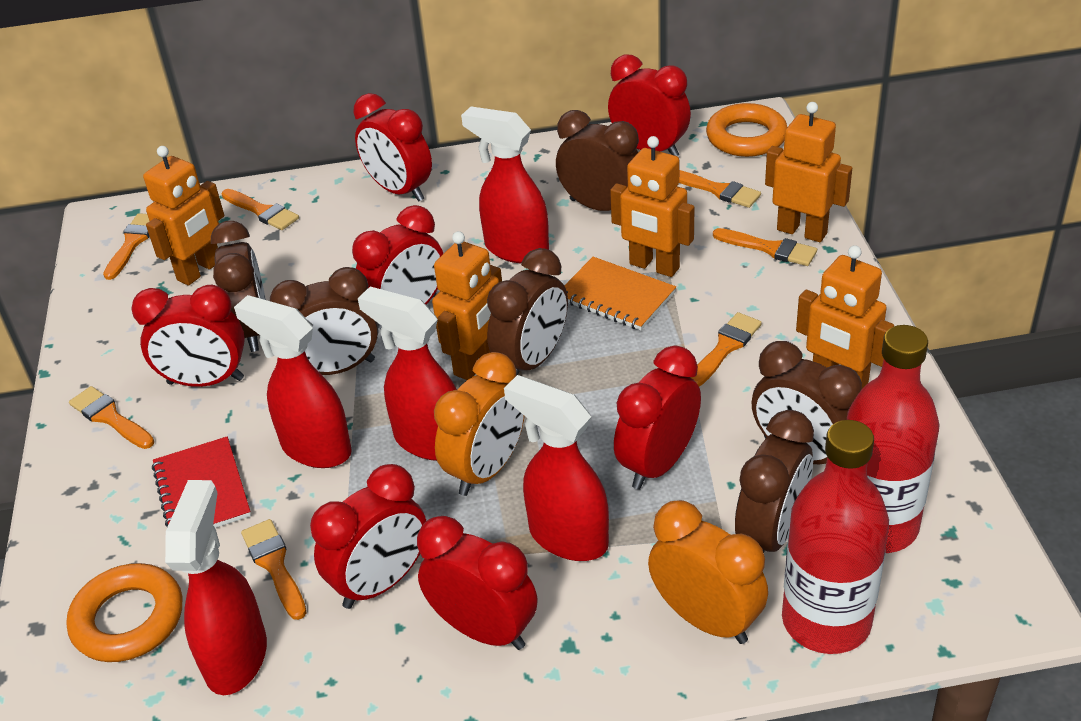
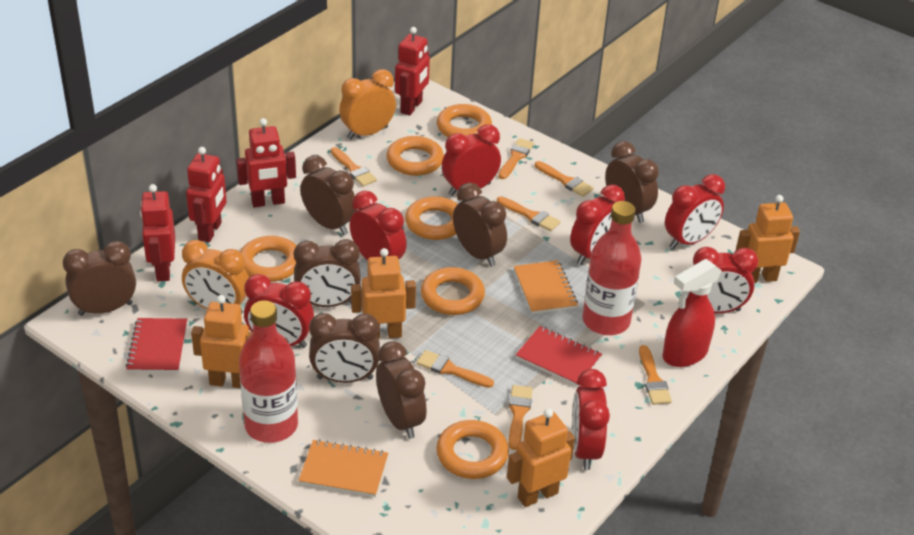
brown clock: 6 -> 7
orange notebook: 1 -> 2
orange ring: 2 -> 6
orange robot: 5 -> 4
red notebook: 1 -> 2
red robot: 0 -> 4
red spray bottle: 5 -> 1

